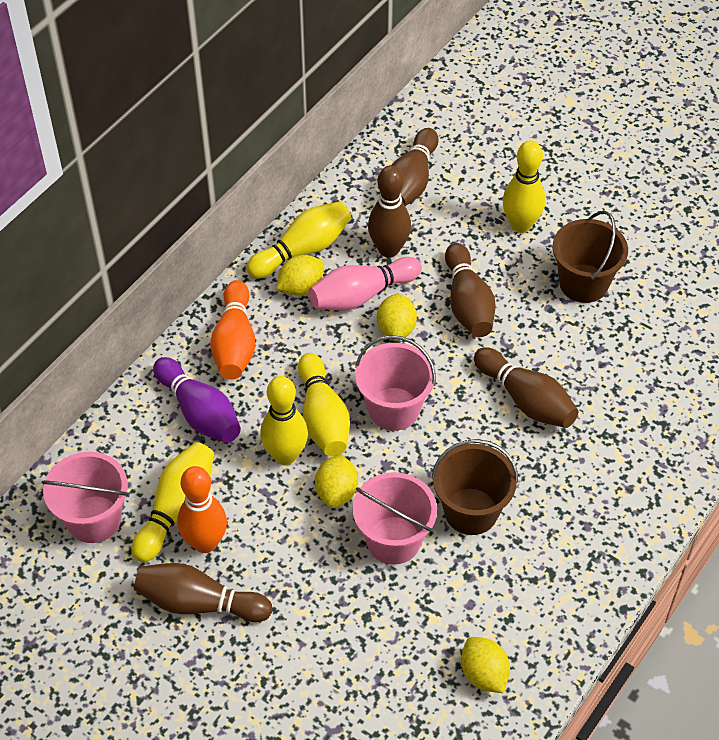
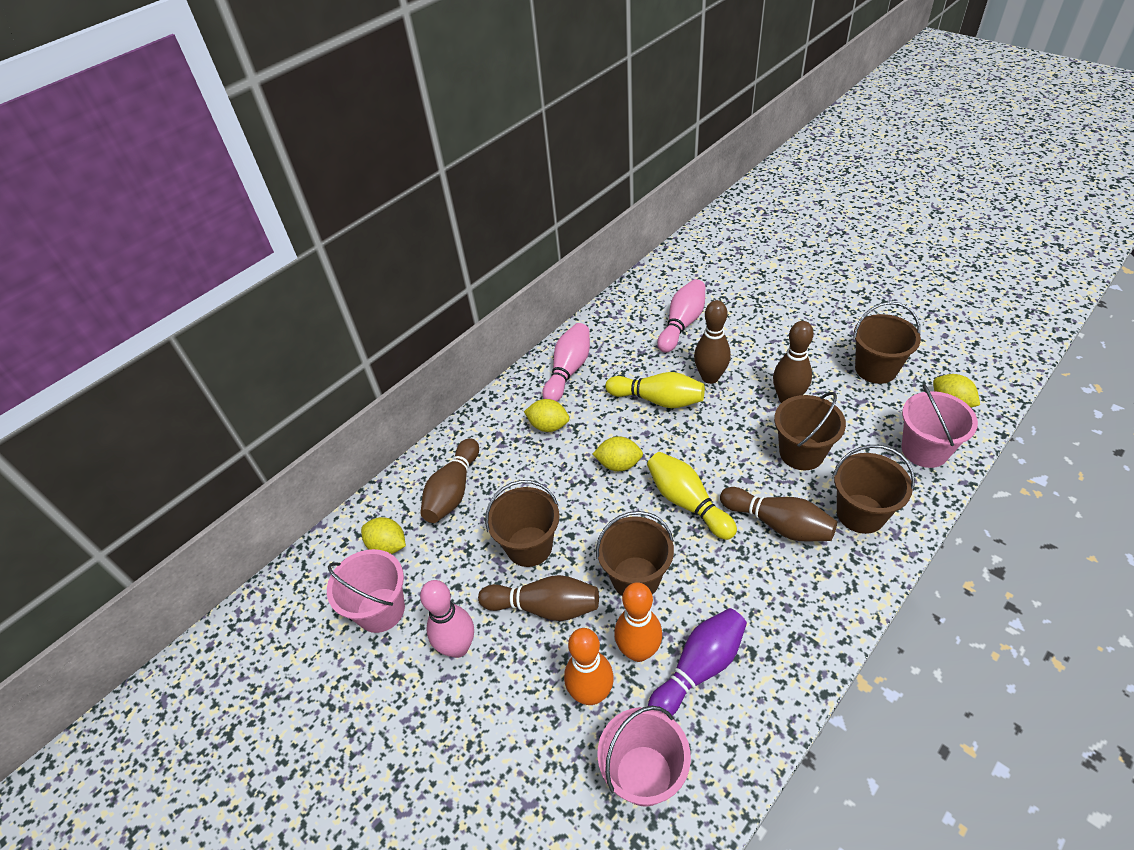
brown bucket: 2 -> 5
pink bowling pin: 1 -> 3
yellow bowling pin: 5 -> 2

